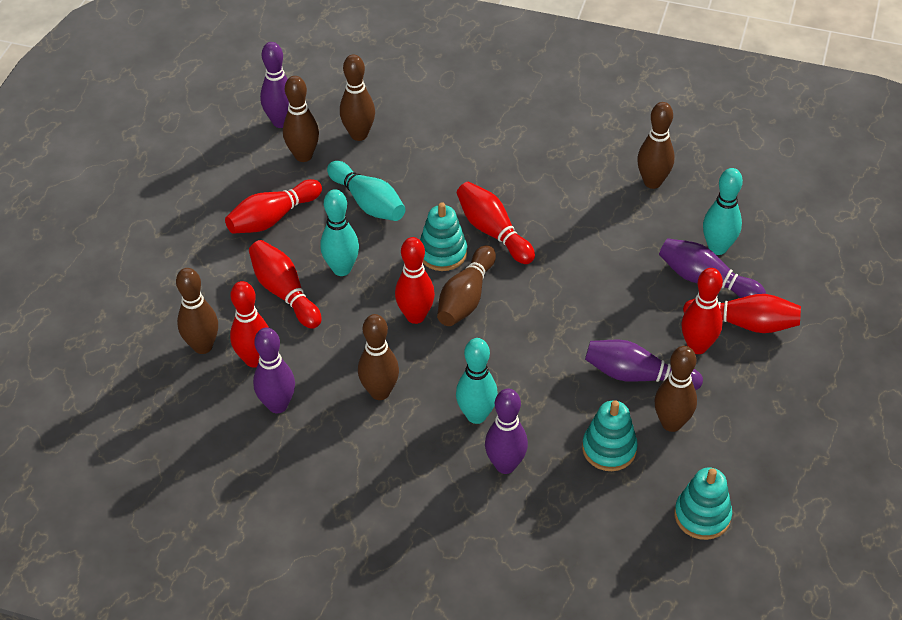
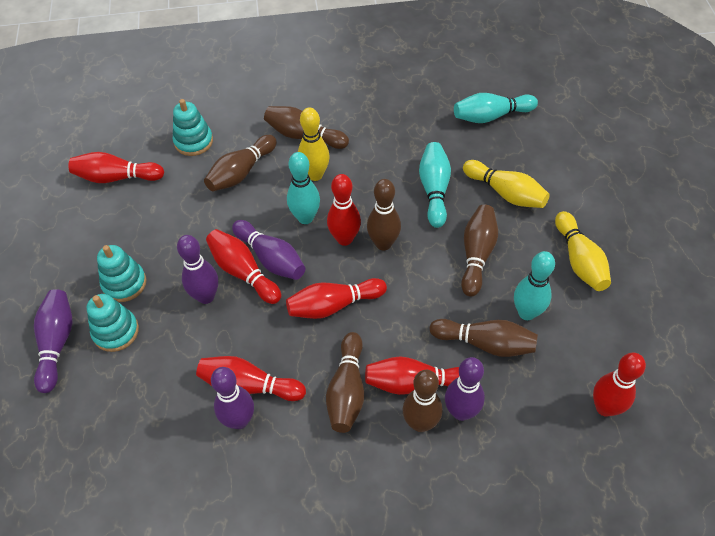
yellow bowling pin: 0 -> 3

